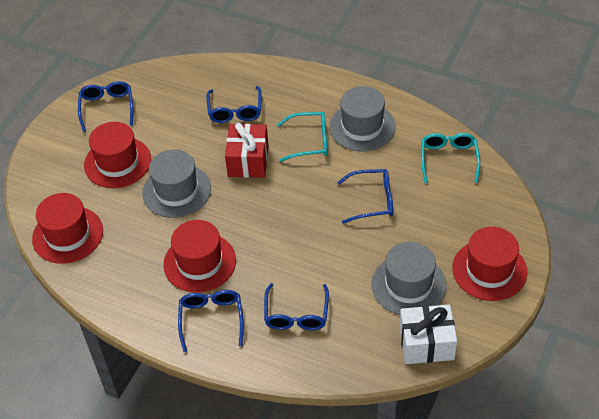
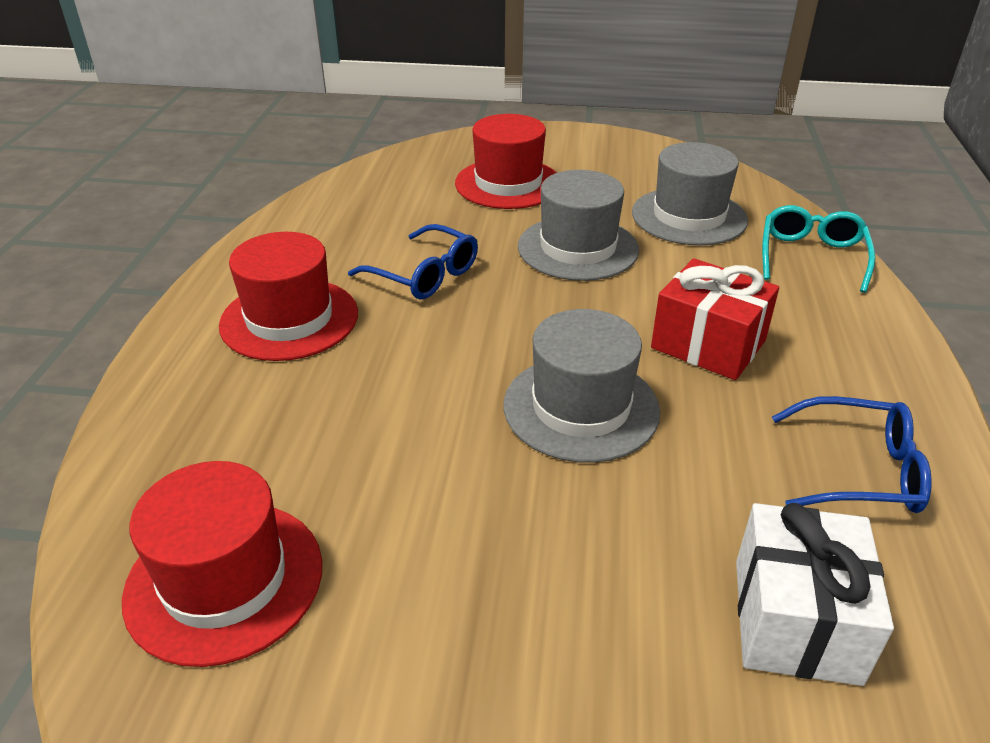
blue glasses: 5 -> 2
red hat: 4 -> 3
turquoise glasses: 2 -> 1

